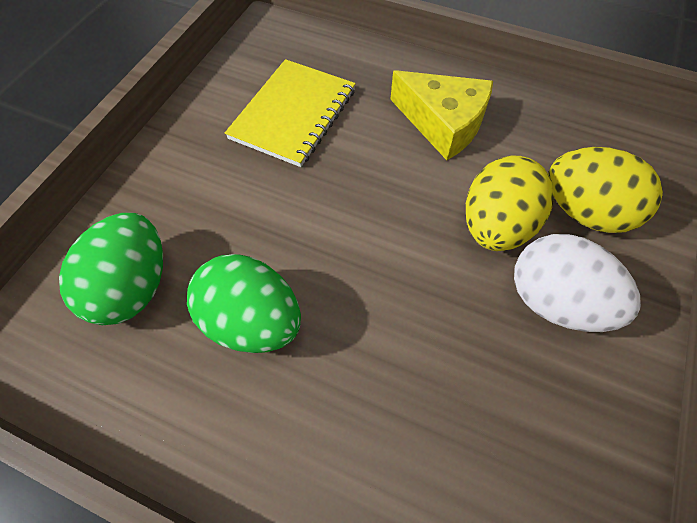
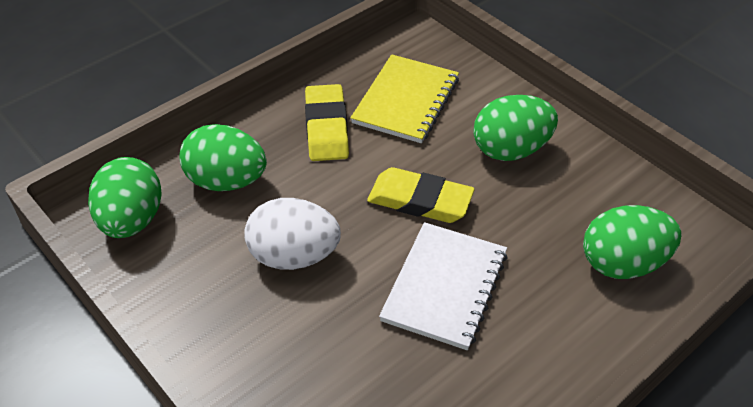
green egg: 2 -> 4
white notebook: 0 -> 1
yellow cheese: 1 -> 0
yellow egg: 2 -> 0
yellow eraser: 0 -> 2

